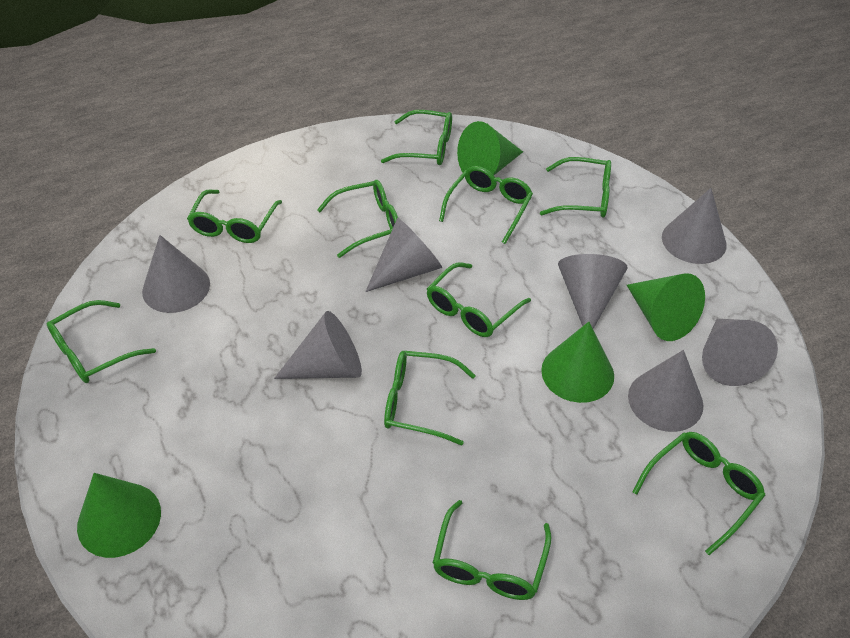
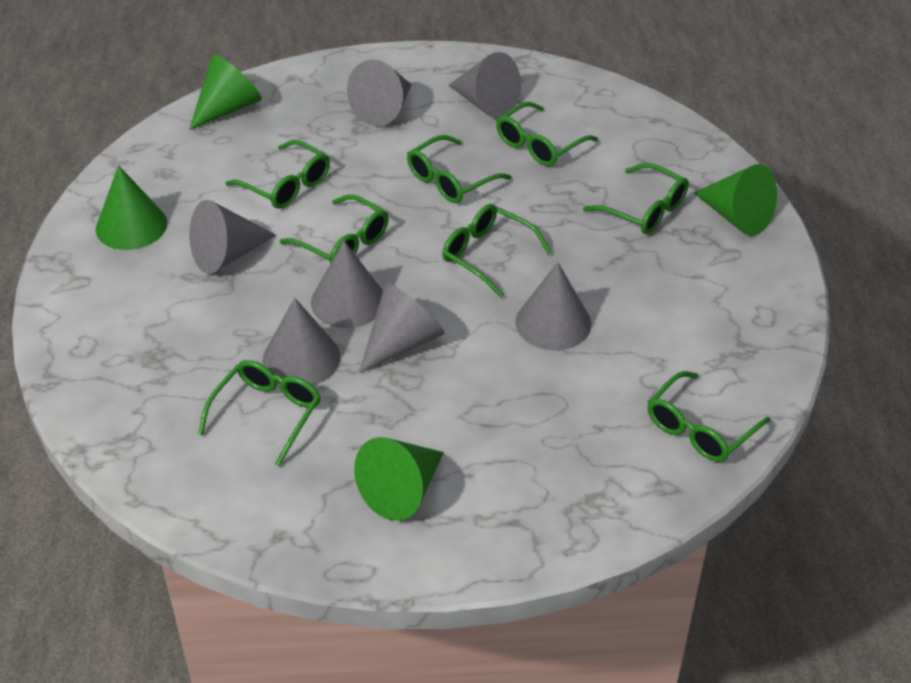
green glasses: 10 -> 8

